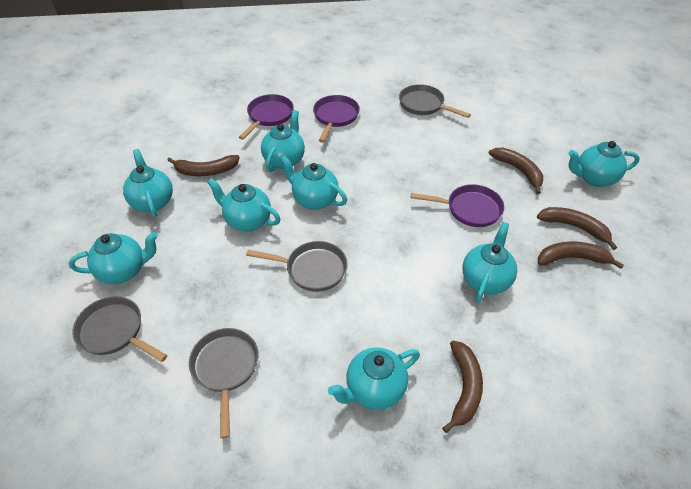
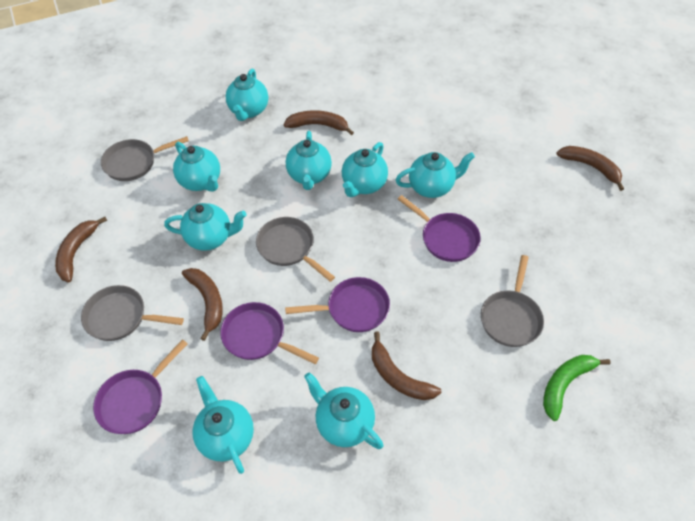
green banana: 0 -> 1
purple pan: 3 -> 4

